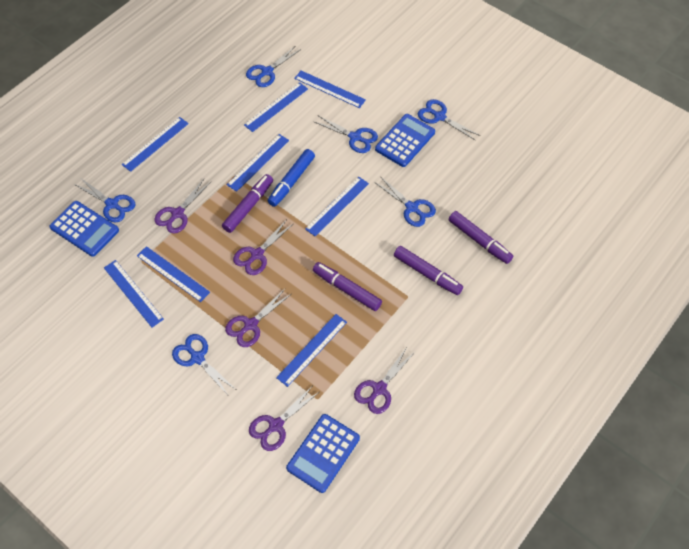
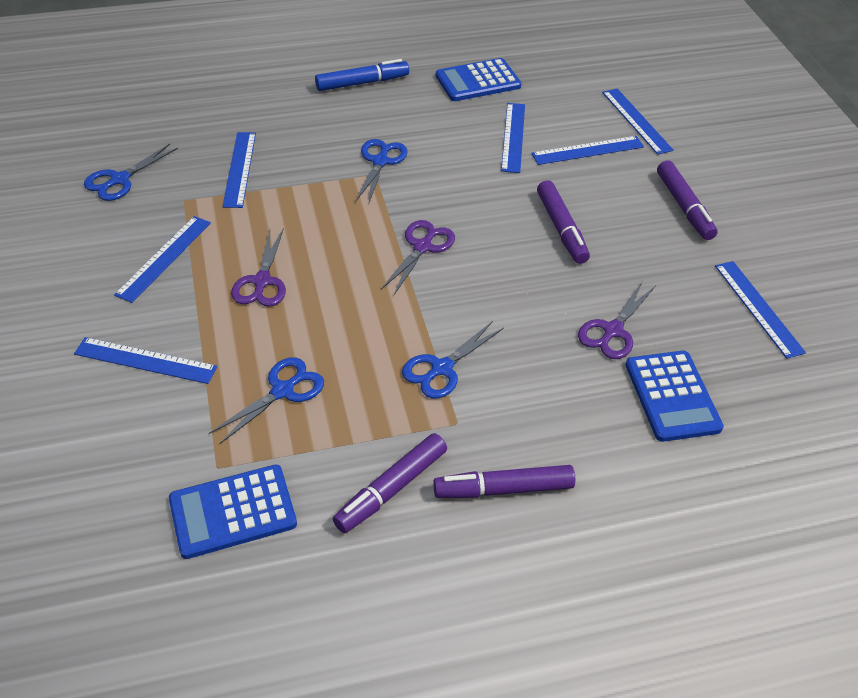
blue ruler: 8 -> 7
blue scissors: 6 -> 4
purple scissors: 5 -> 3

